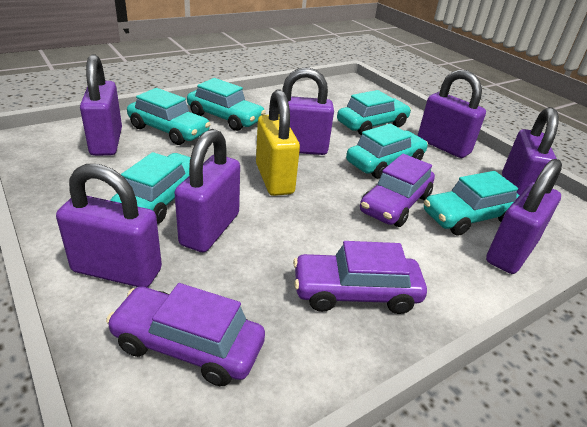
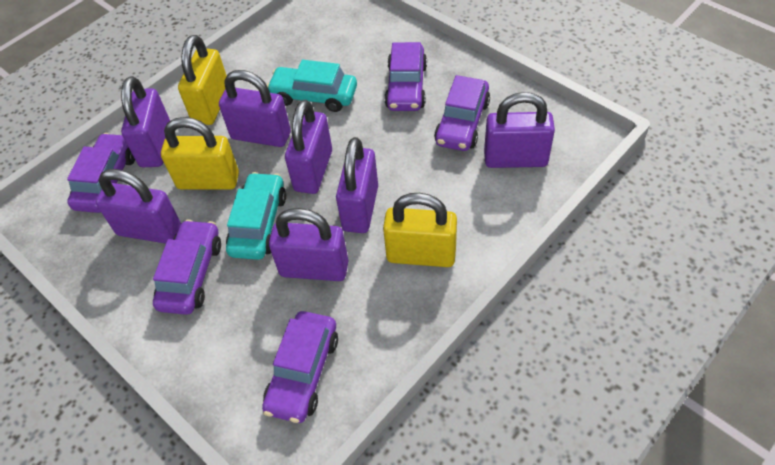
purple car: 3 -> 5
turquoise car: 6 -> 2
yellow padlock: 1 -> 3

